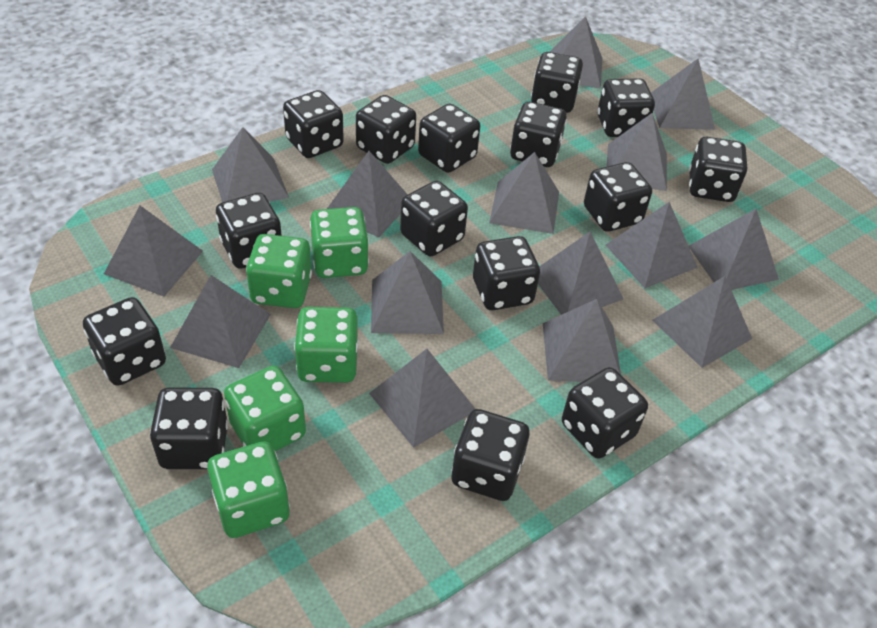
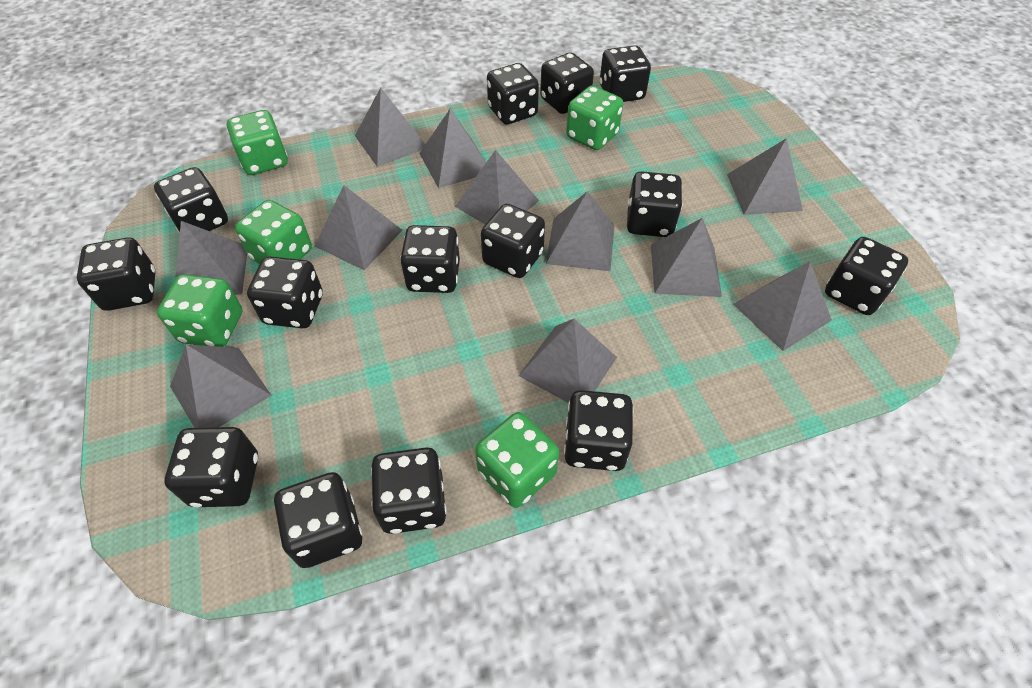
black dice: 15 -> 14
grey pyramid: 15 -> 11

